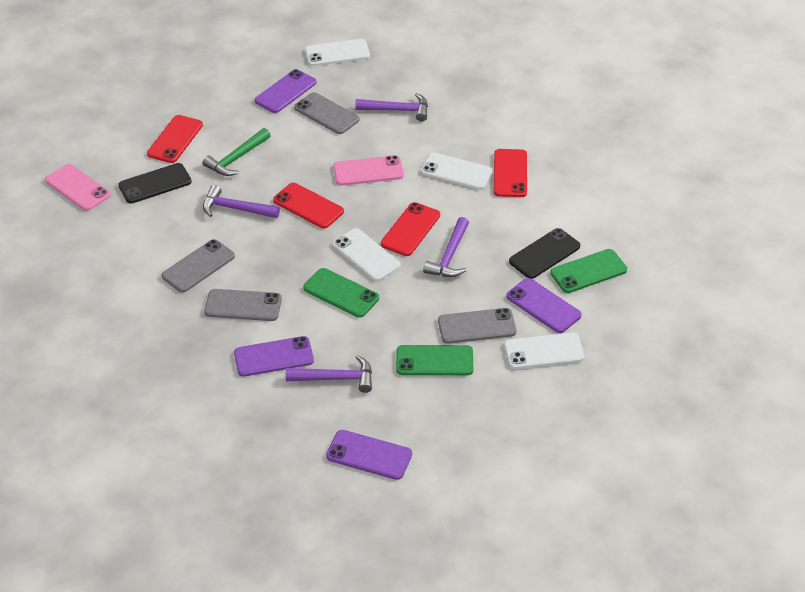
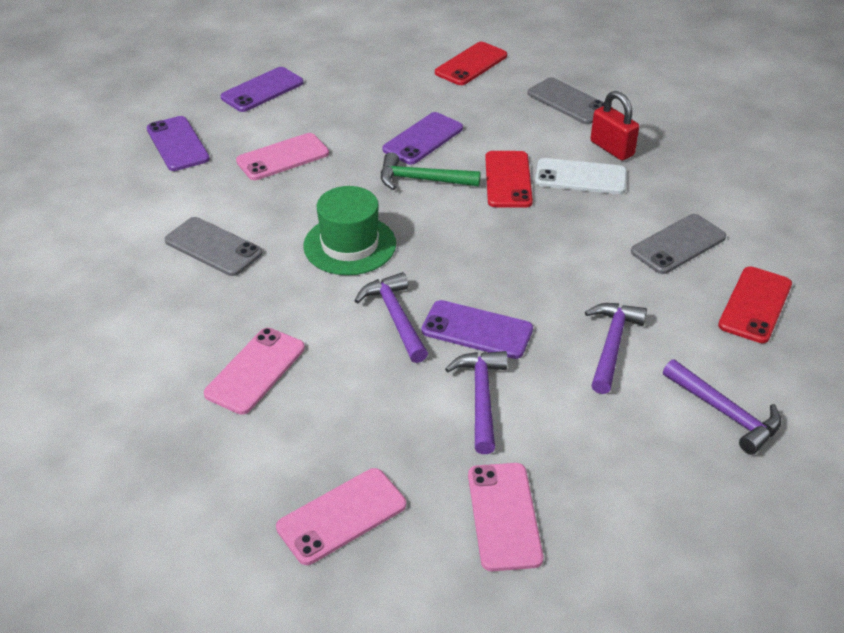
black phone: 2 -> 0
green hat: 0 -> 1
green phone: 3 -> 0
grey phone: 4 -> 3
pink phone: 2 -> 4
red padlock: 0 -> 1
red phone: 4 -> 3
white phone: 4 -> 1

